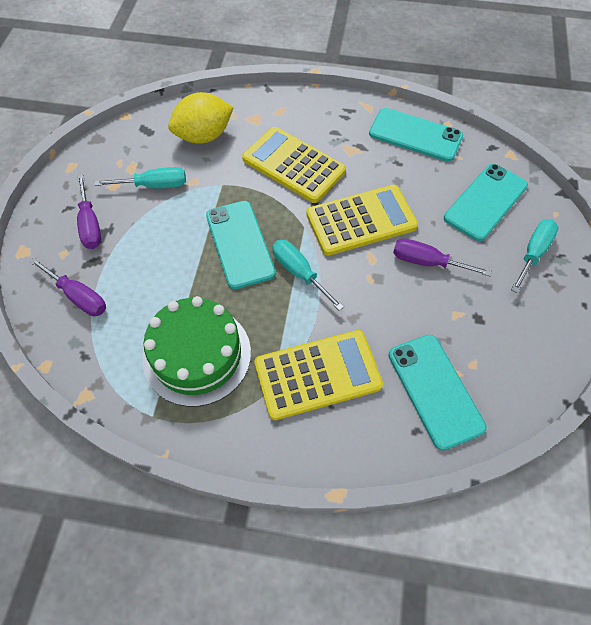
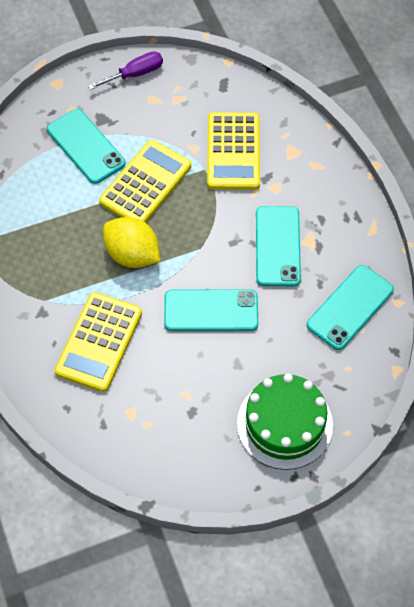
purple screwdriver: 3 -> 1
turquoise screwdriver: 3 -> 0

